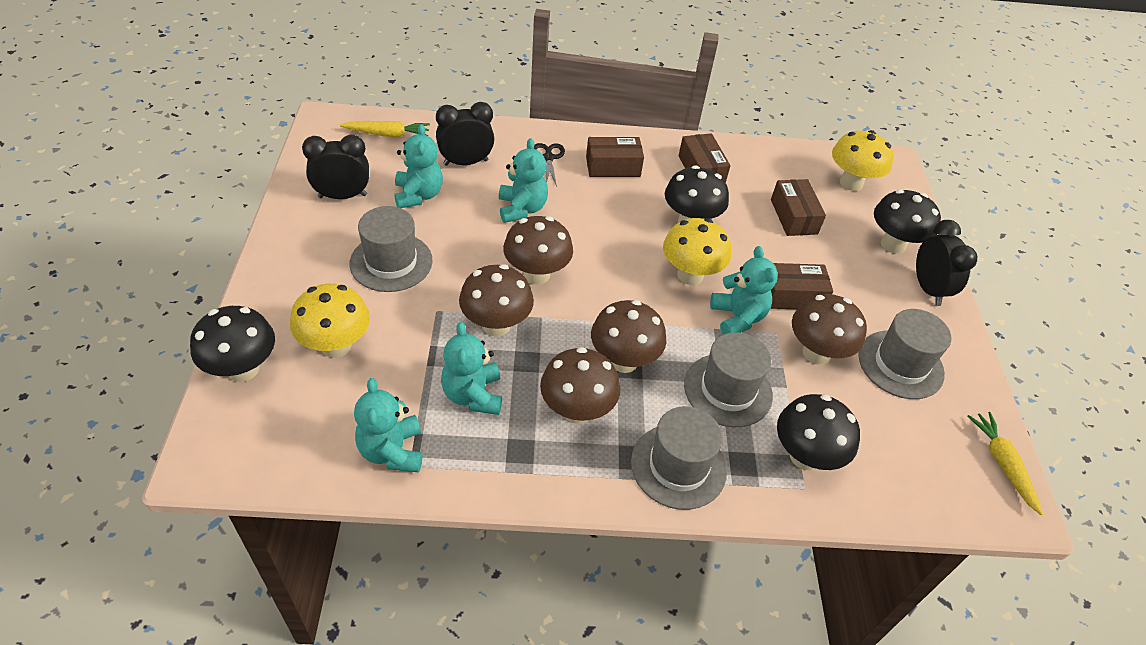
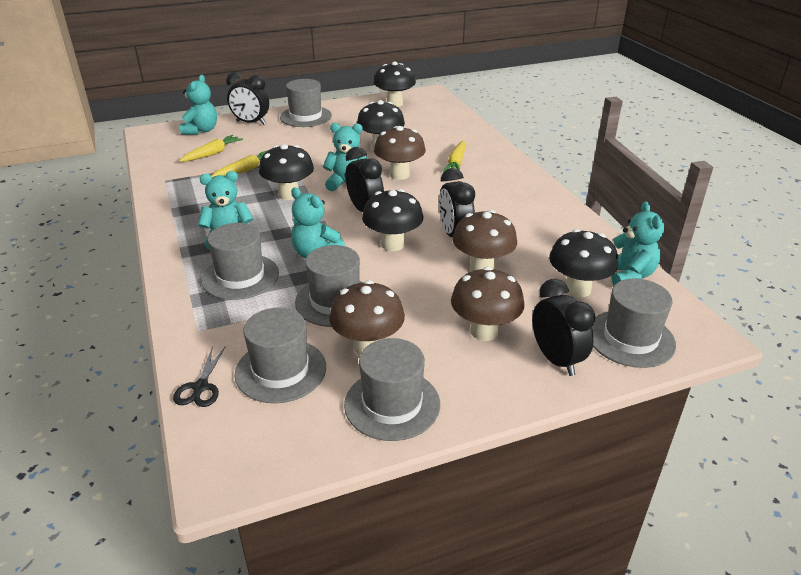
black clock: 3 -> 4
black mushroom: 4 -> 5
brown box: 4 -> 0
brown mushroom: 5 -> 4
grey hat: 4 -> 6
yellow carrot: 2 -> 3
yellow mushroom: 3 -> 0

